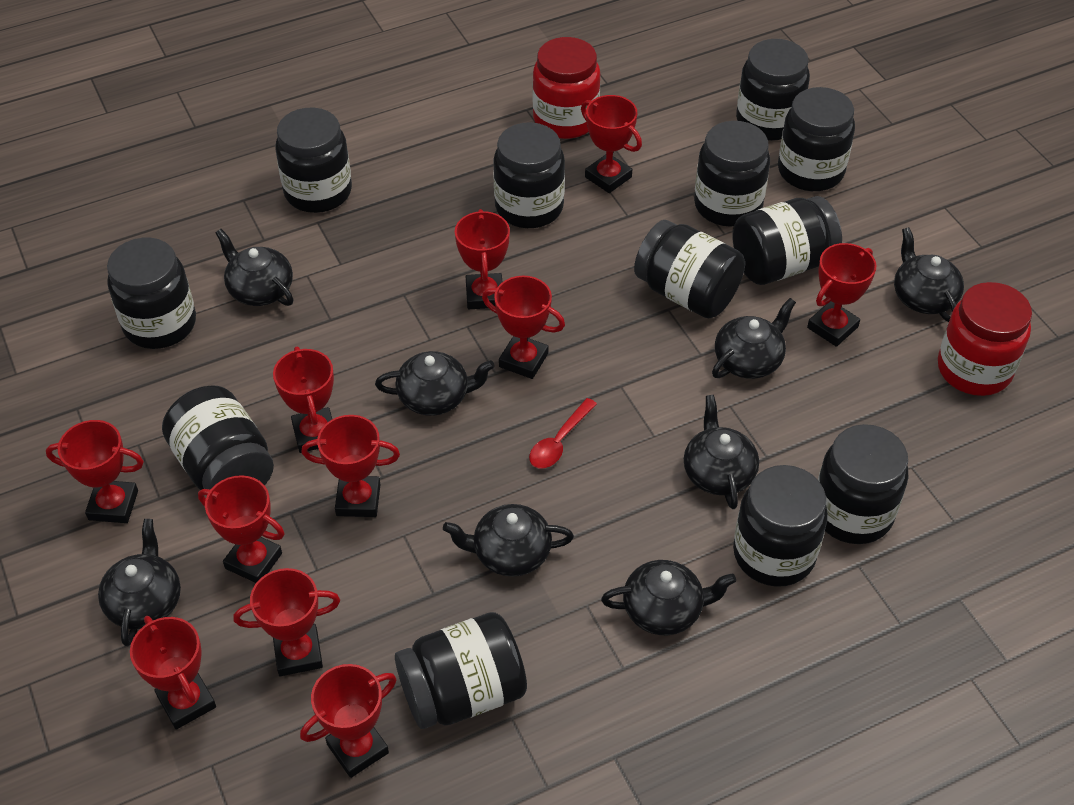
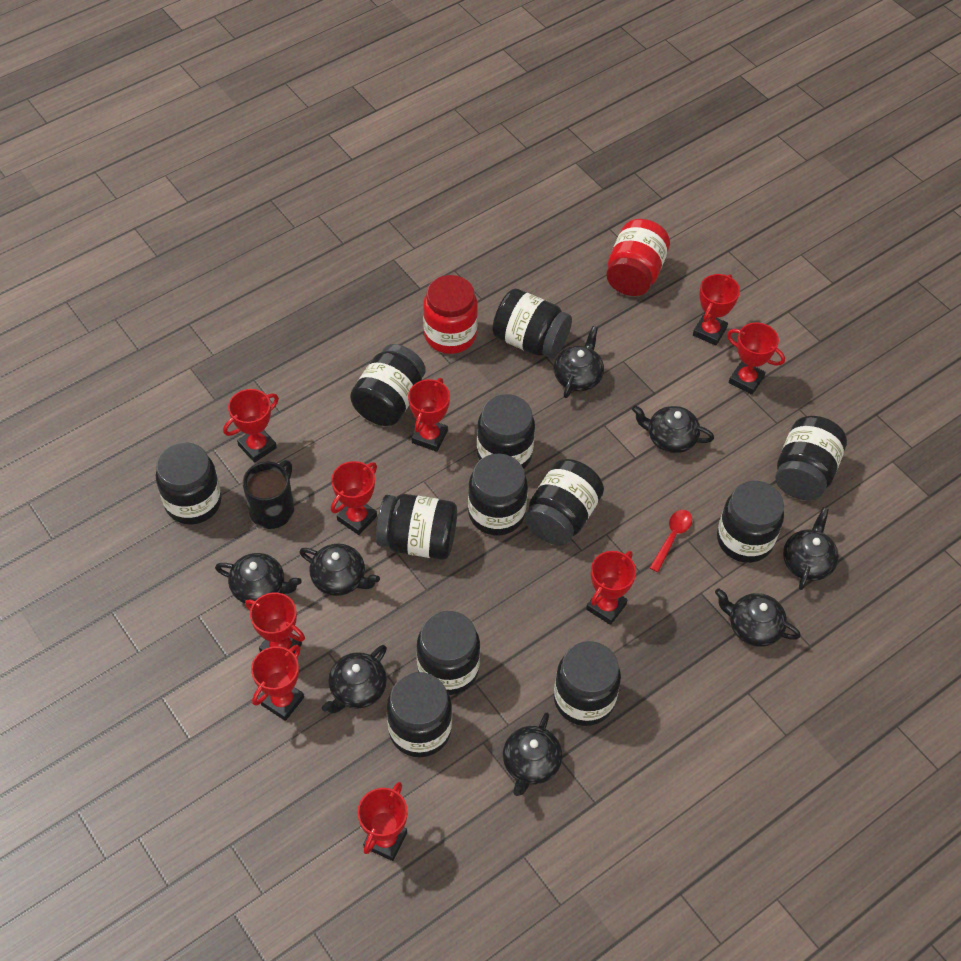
black mug: 0 -> 1
red trophy: 11 -> 9

